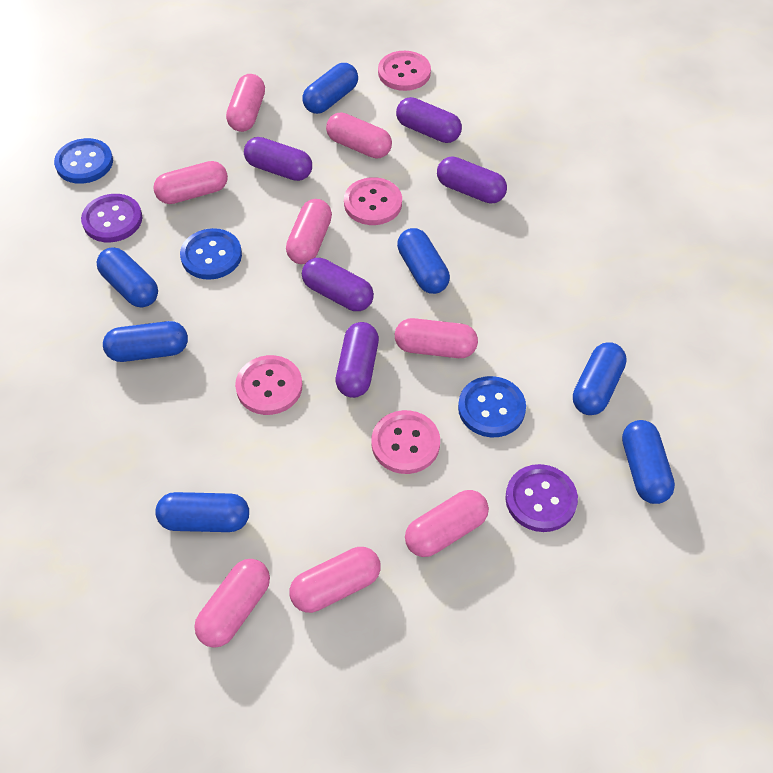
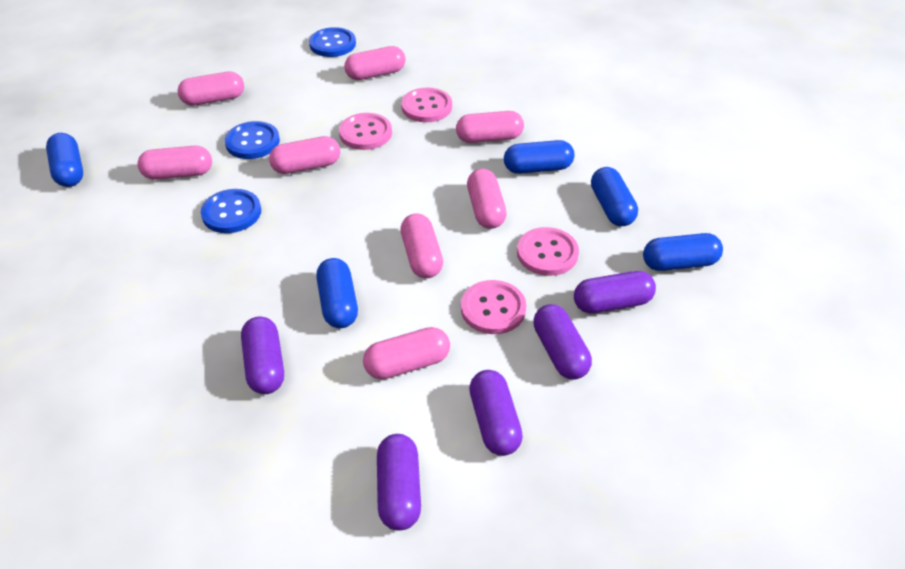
blue capsule: 7 -> 5
purple button: 2 -> 0

